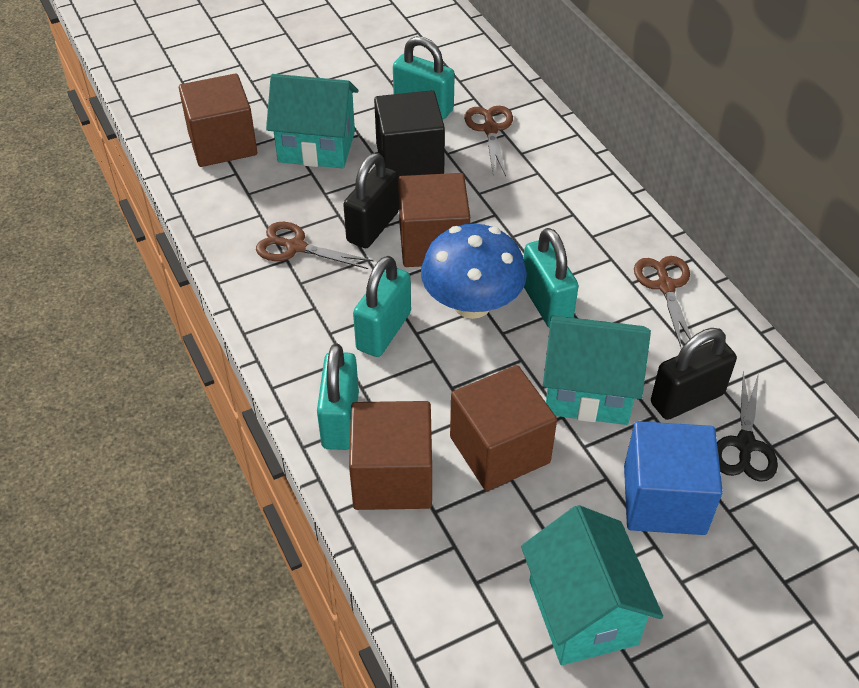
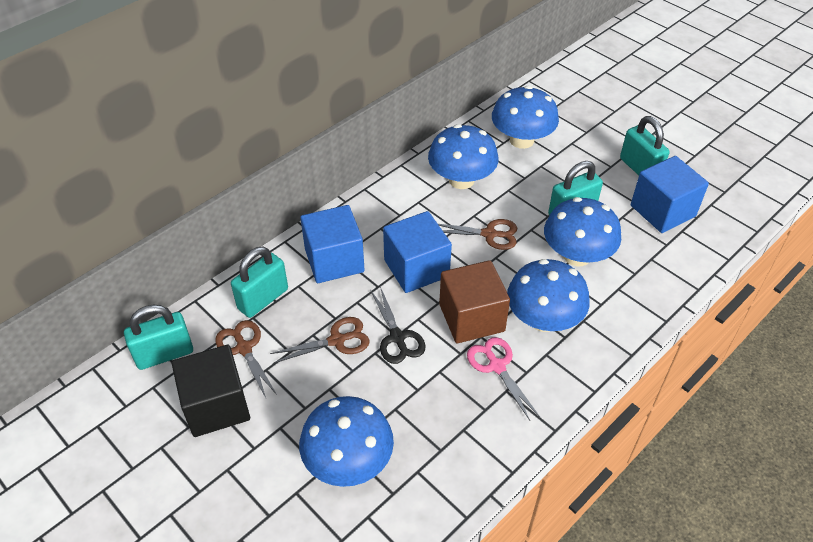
black padlock: 2 -> 0
blue cube: 1 -> 3
blue mushroom: 1 -> 5
brown cube: 4 -> 1
pink scissors: 0 -> 1
turquoise house: 3 -> 0

